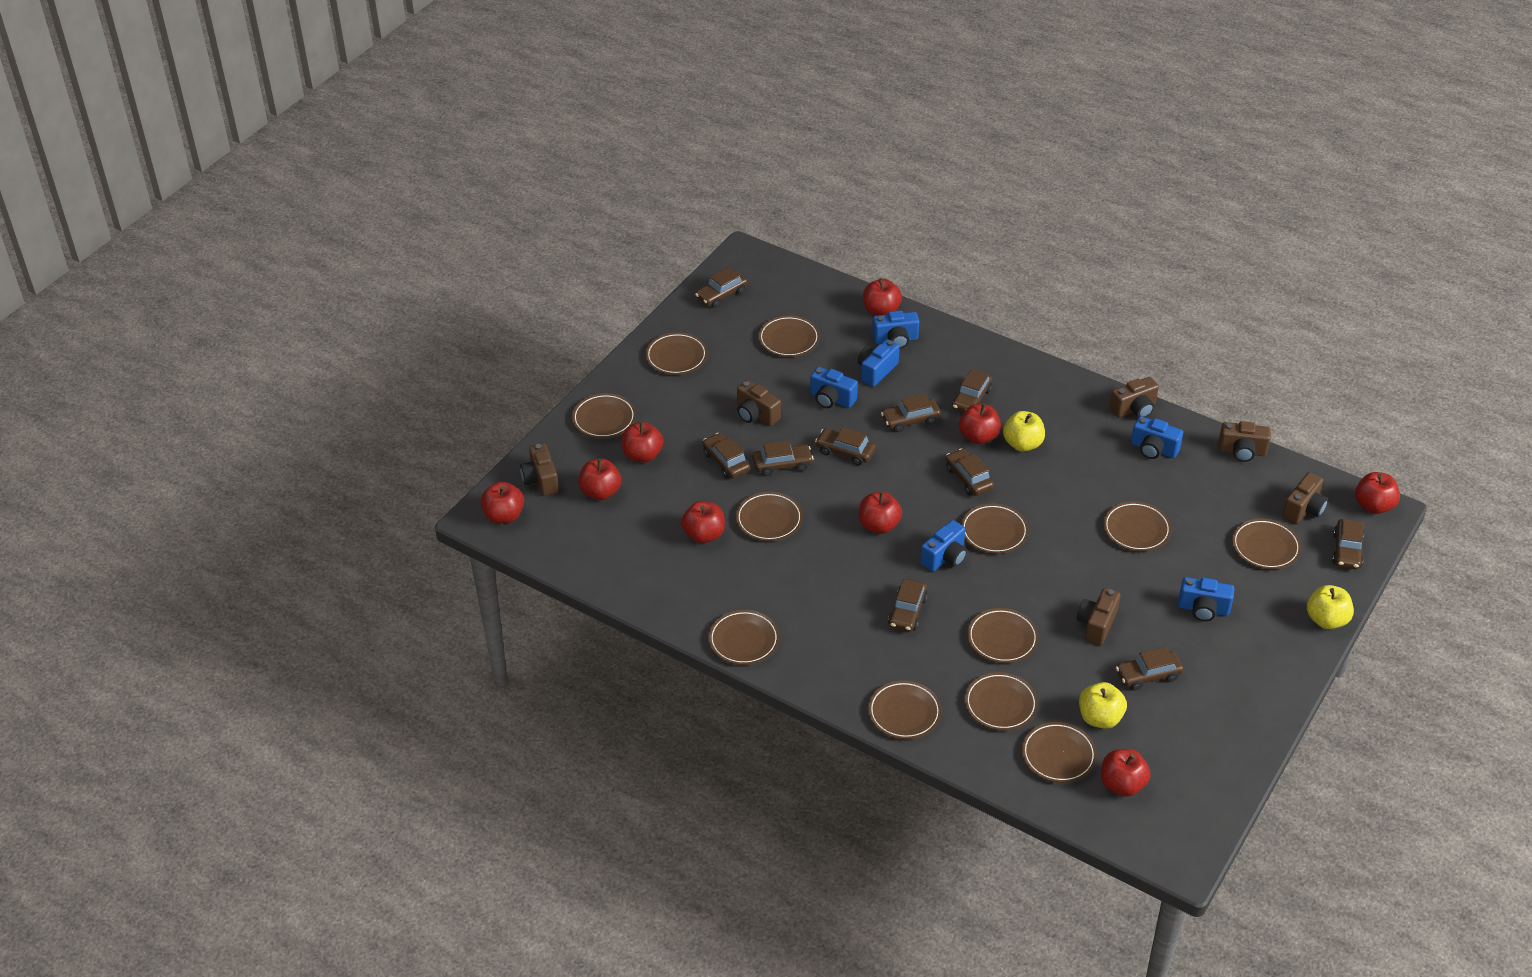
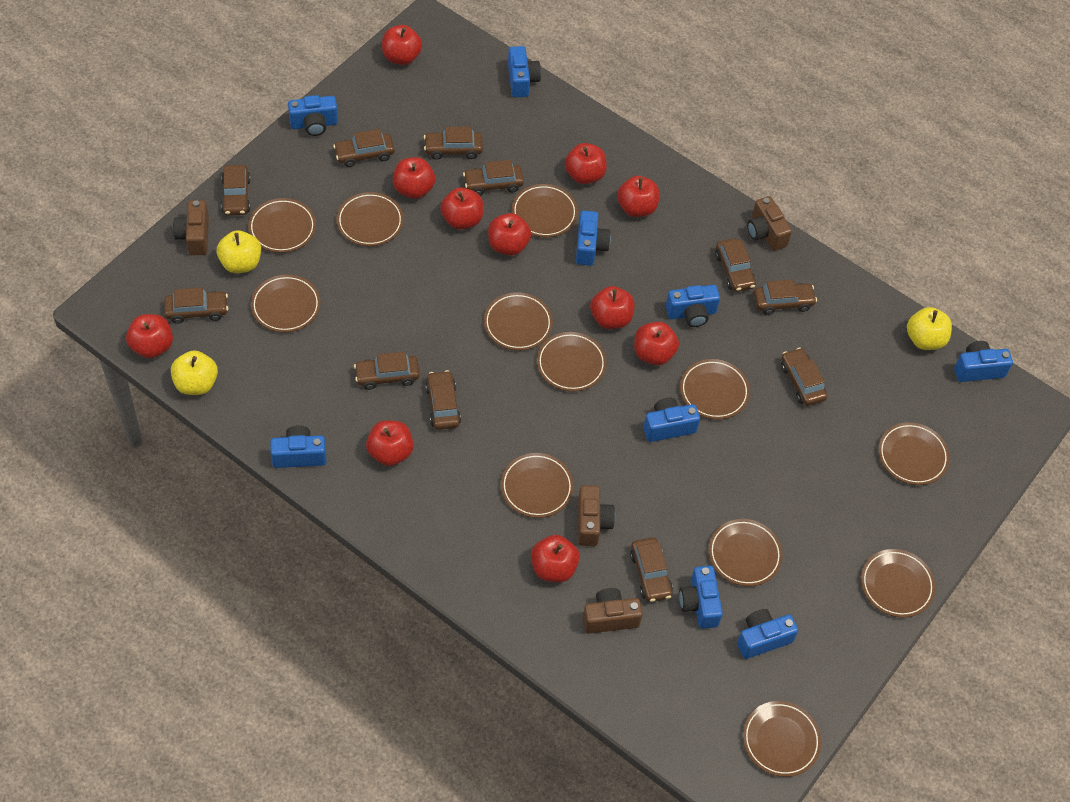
blue camera: 6 -> 9
brown camera: 6 -> 4
brown car: 10 -> 11
red apple: 9 -> 11

